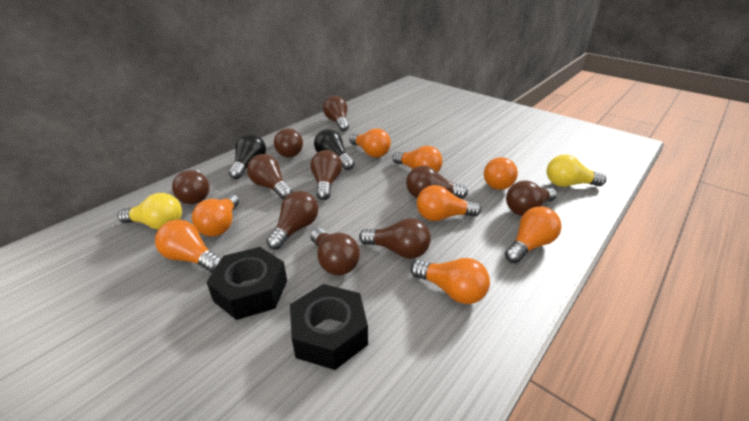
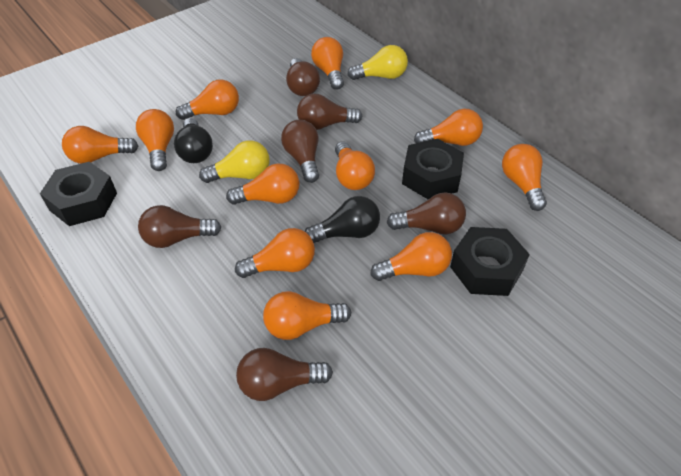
black nut: 2 -> 3
brown light bulb: 10 -> 6
orange light bulb: 8 -> 11

